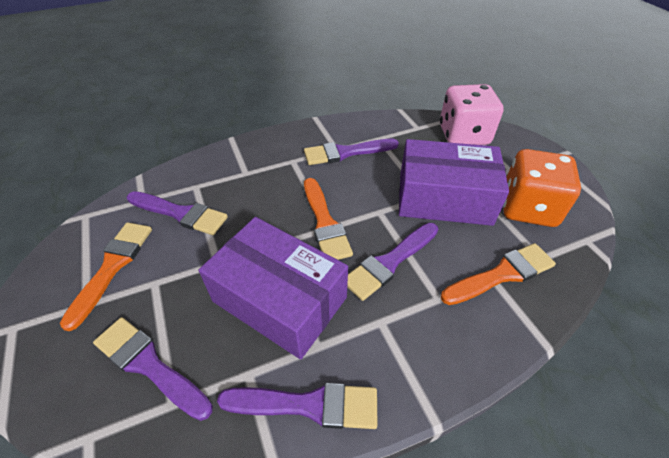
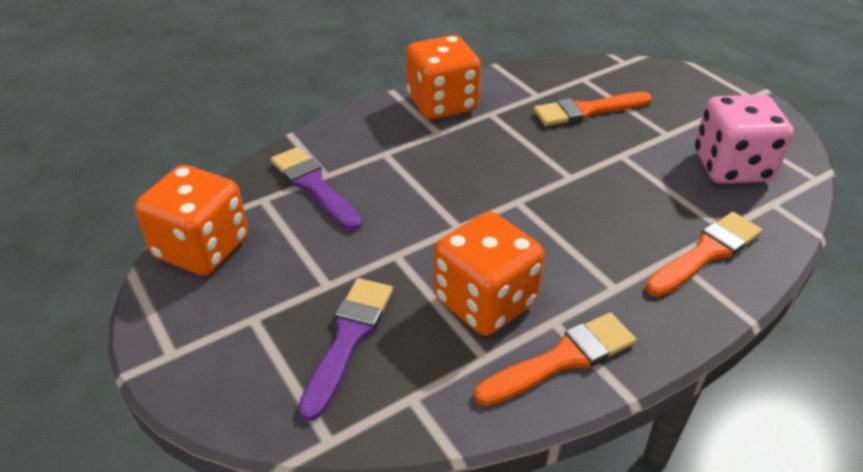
orange dice: 1 -> 3
purple box: 2 -> 0
purple brush: 5 -> 2

